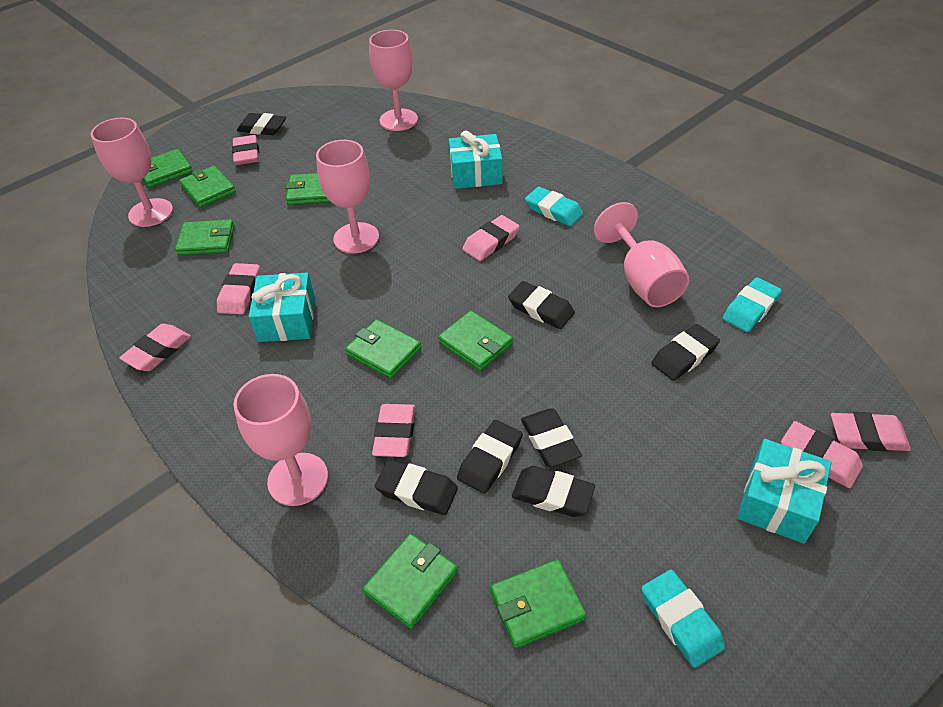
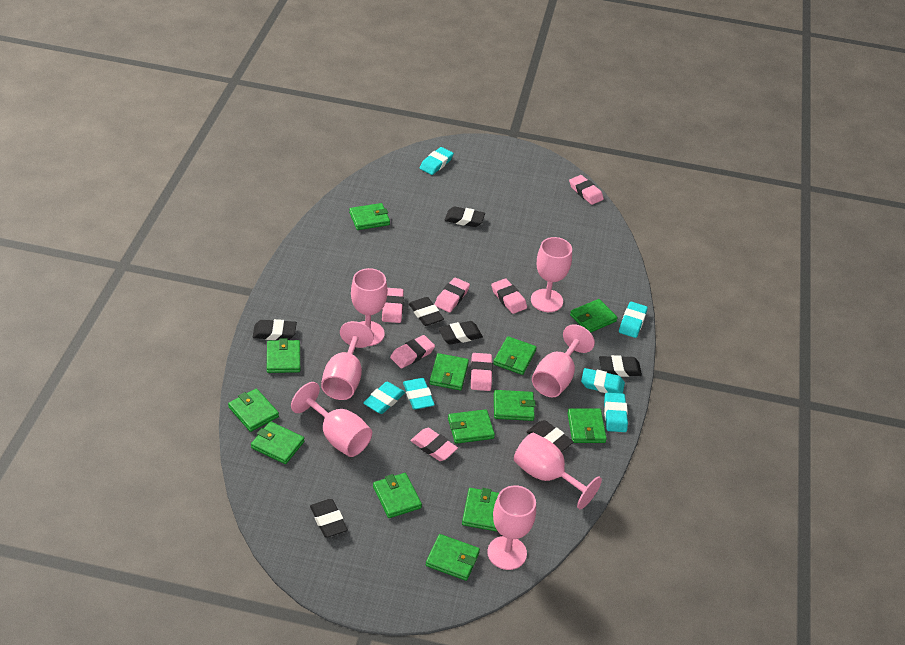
green wallet: 8 -> 13
pink goblet: 5 -> 7
turquoise eraser: 3 -> 6
turquoise gift: 3 -> 0

